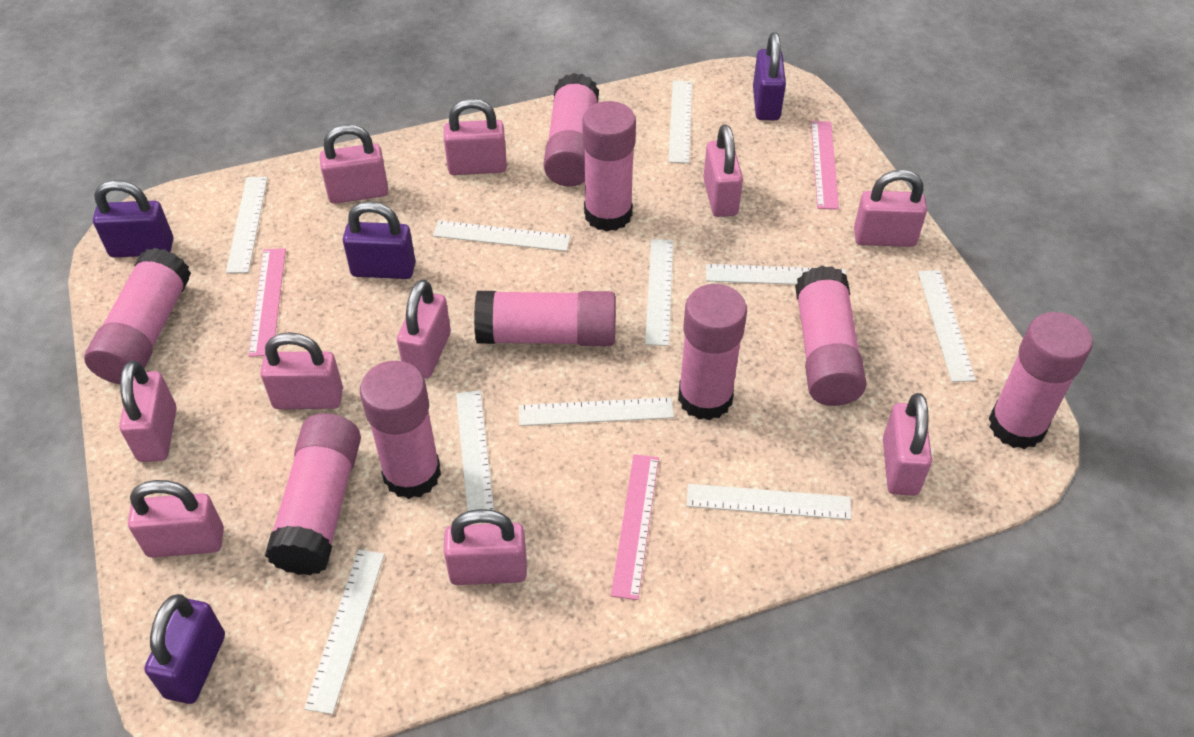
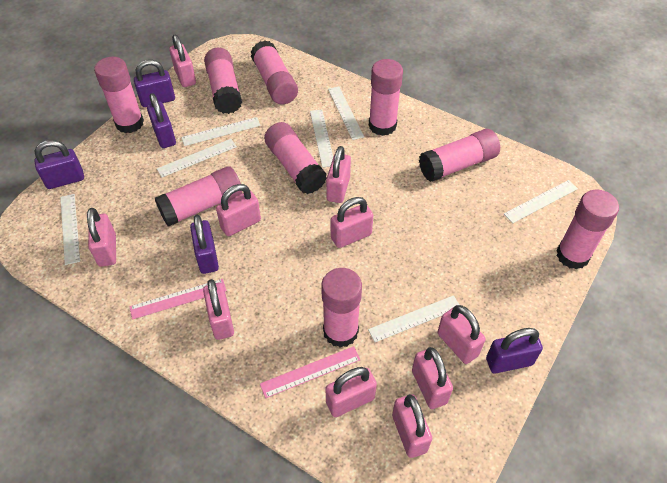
pink ruler: 3 -> 2
purple padlock: 4 -> 5
white ruler: 10 -> 7

